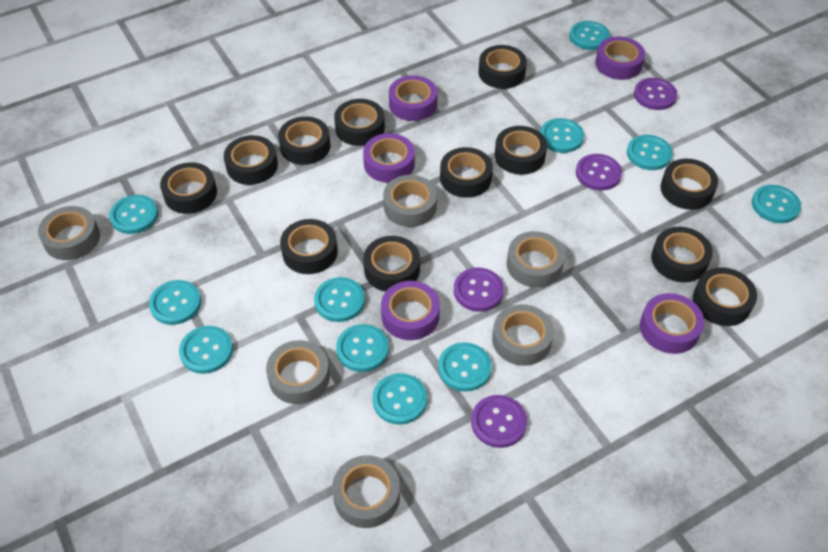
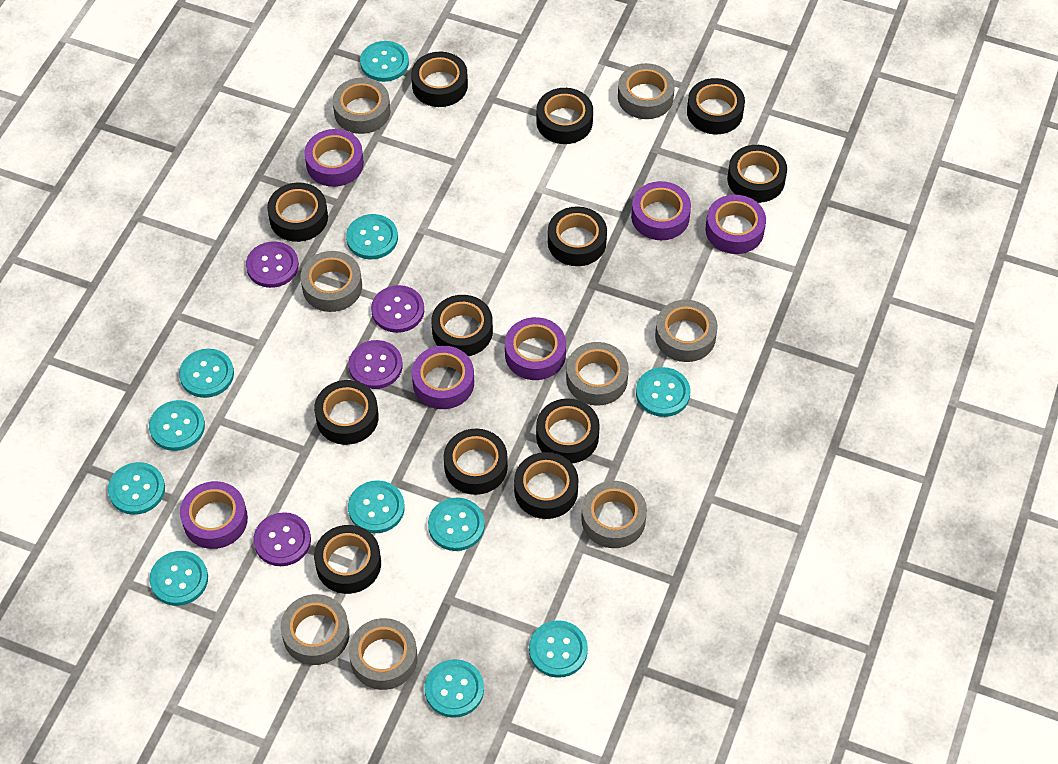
grey tape: 6 -> 8
purple tape: 5 -> 6

